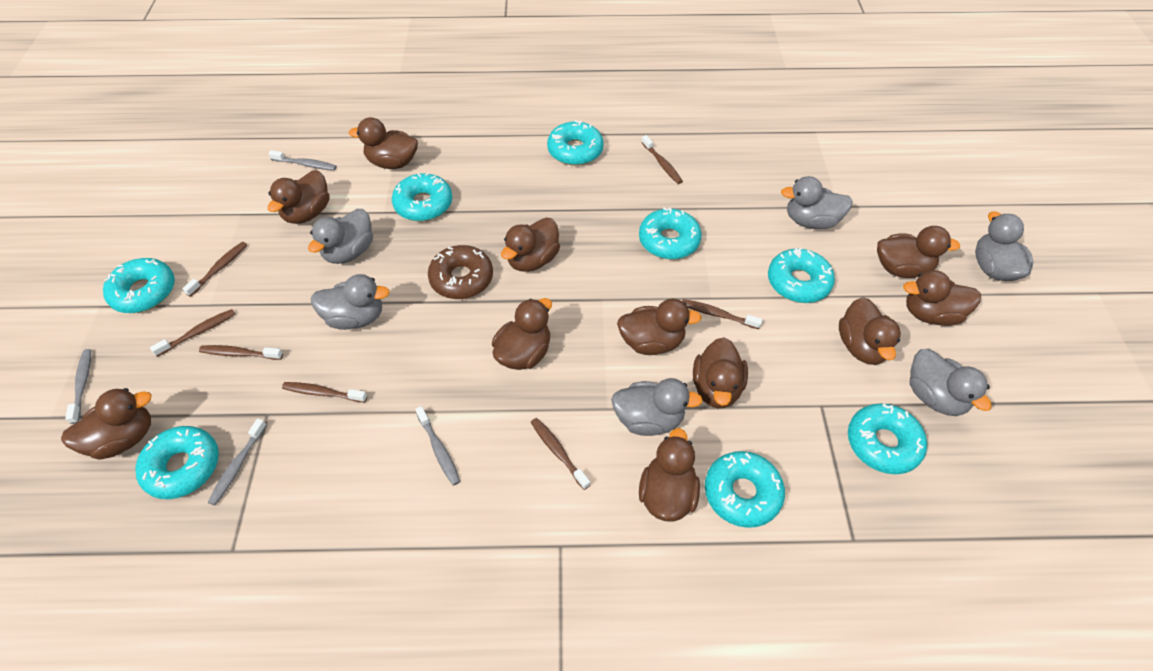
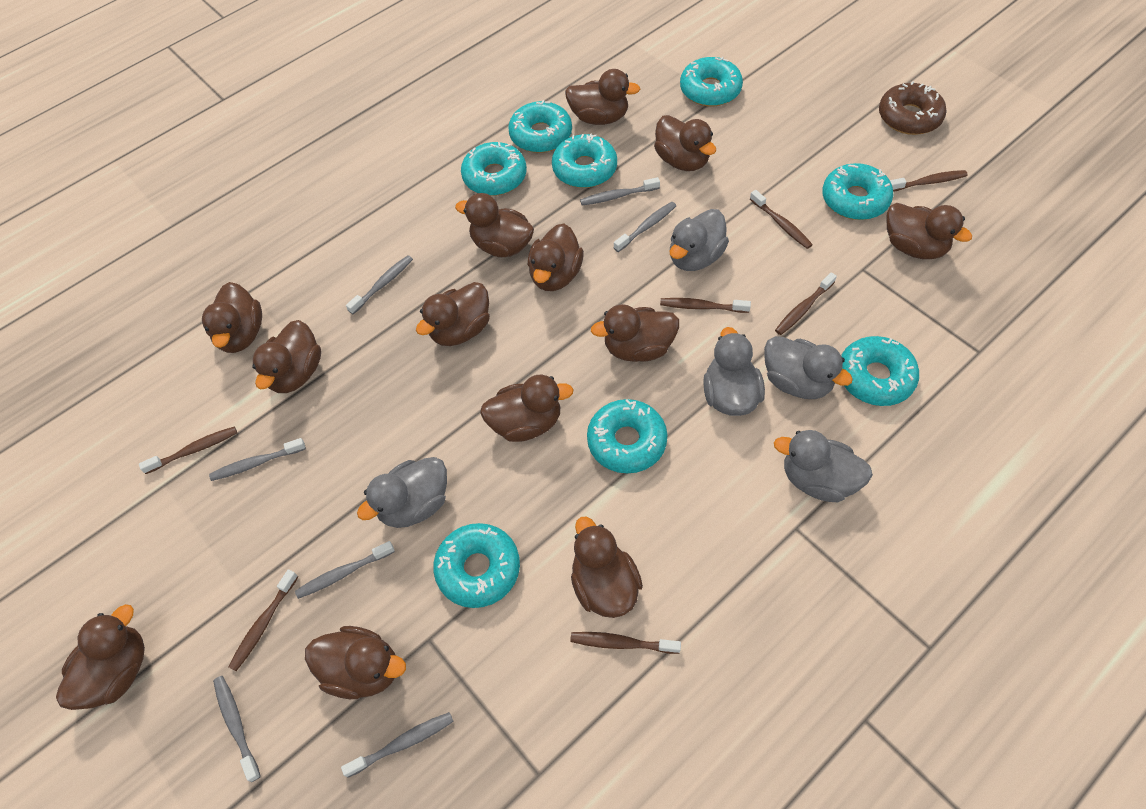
brown duck: 11 -> 13
grey duck: 6 -> 5
grey toothbrush: 4 -> 7

